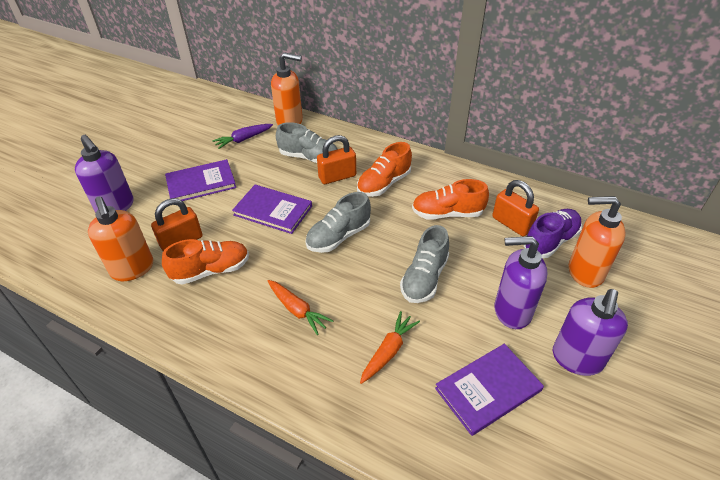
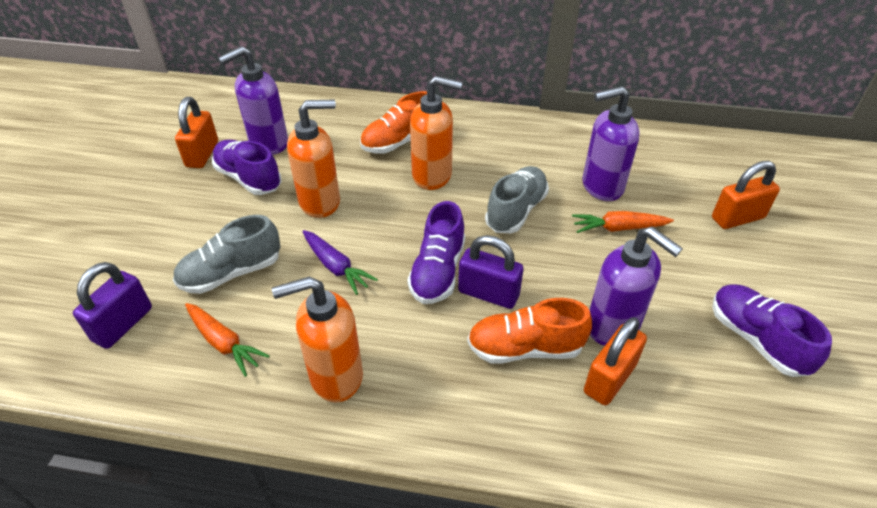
grey shoe: 3 -> 2
orange shoe: 3 -> 2
purple book: 3 -> 0
purple padlock: 0 -> 2
purple shoe: 1 -> 3

